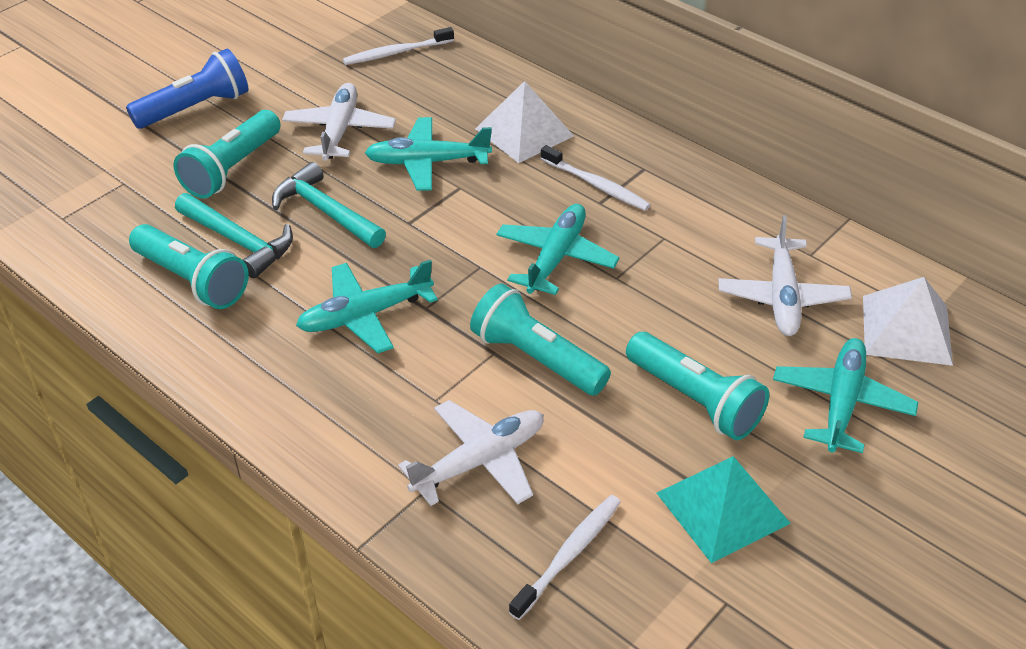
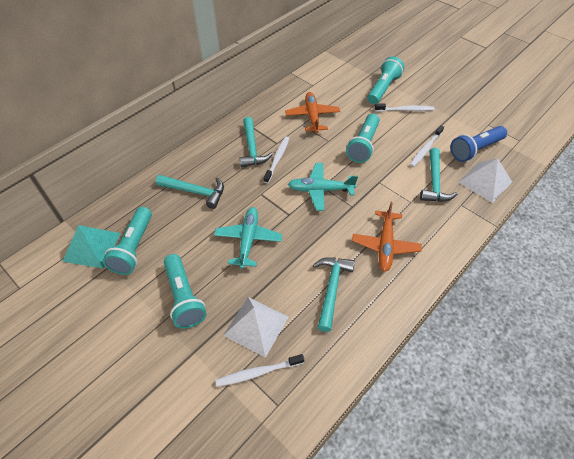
orange plane: 0 -> 2
turquoise hammer: 2 -> 4
turquoise plane: 4 -> 2
white plane: 3 -> 0
white toothbrush: 3 -> 4

